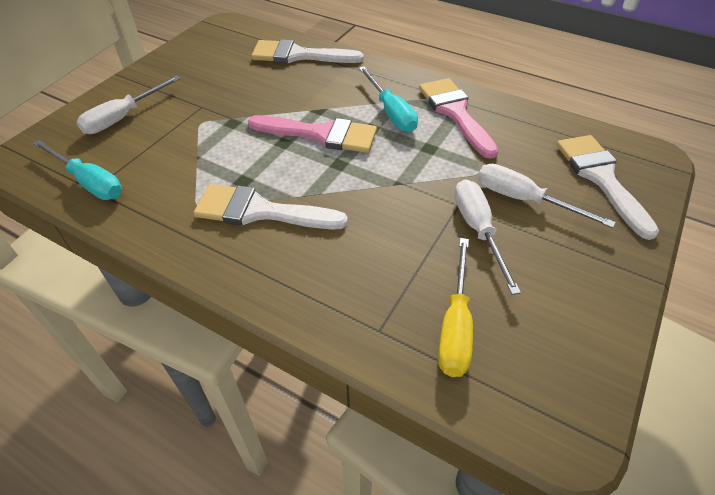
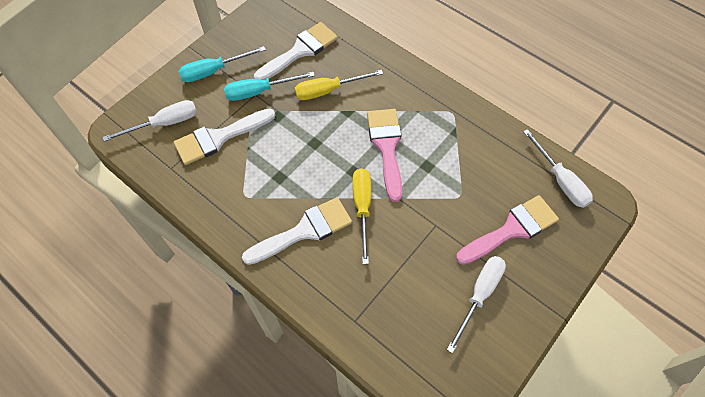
yellow screwdriver: 1 -> 2

